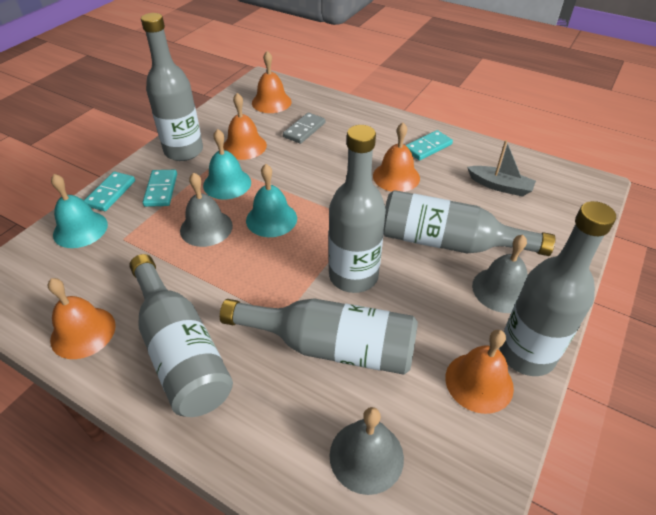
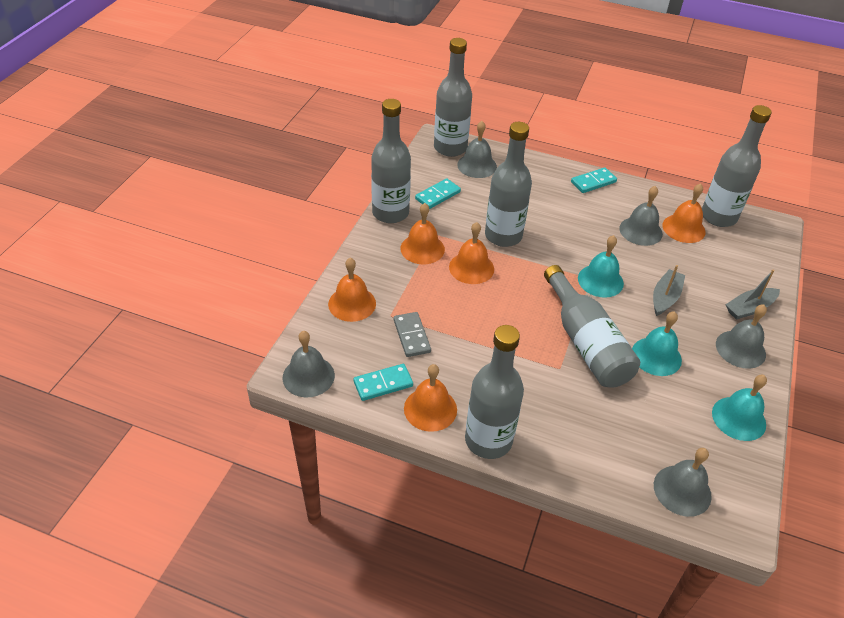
grey bell: 3 -> 5
grey boat: 1 -> 2

